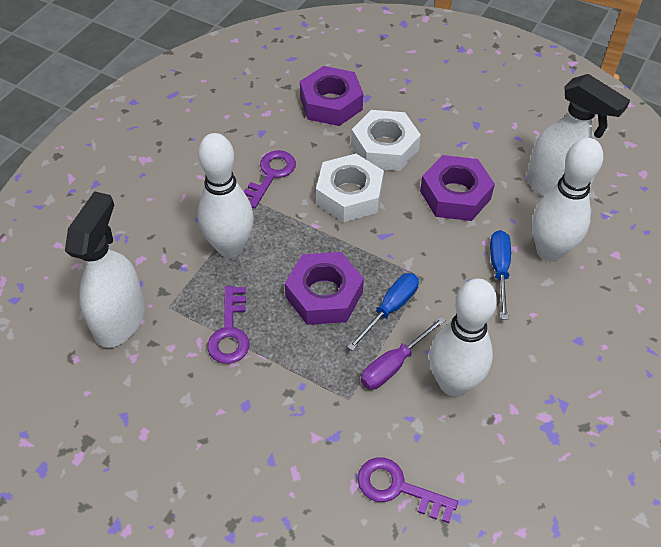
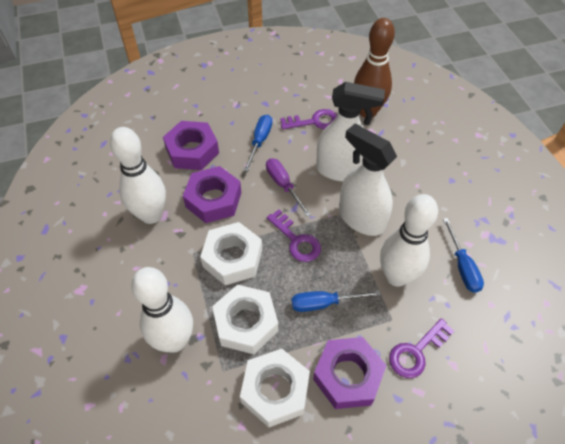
blue screwdriver: 2 -> 3
brown bowling pin: 0 -> 1
white nut: 2 -> 3

